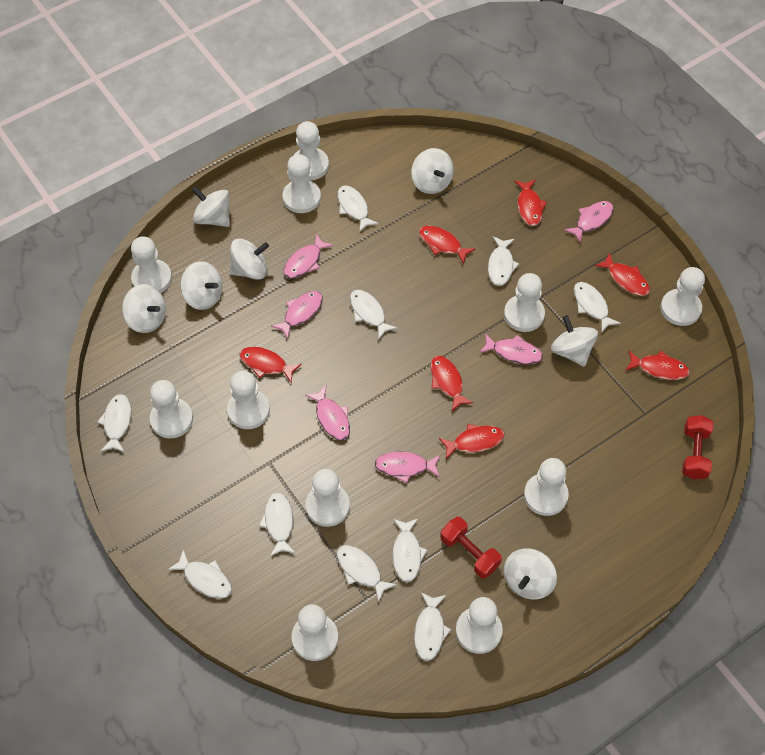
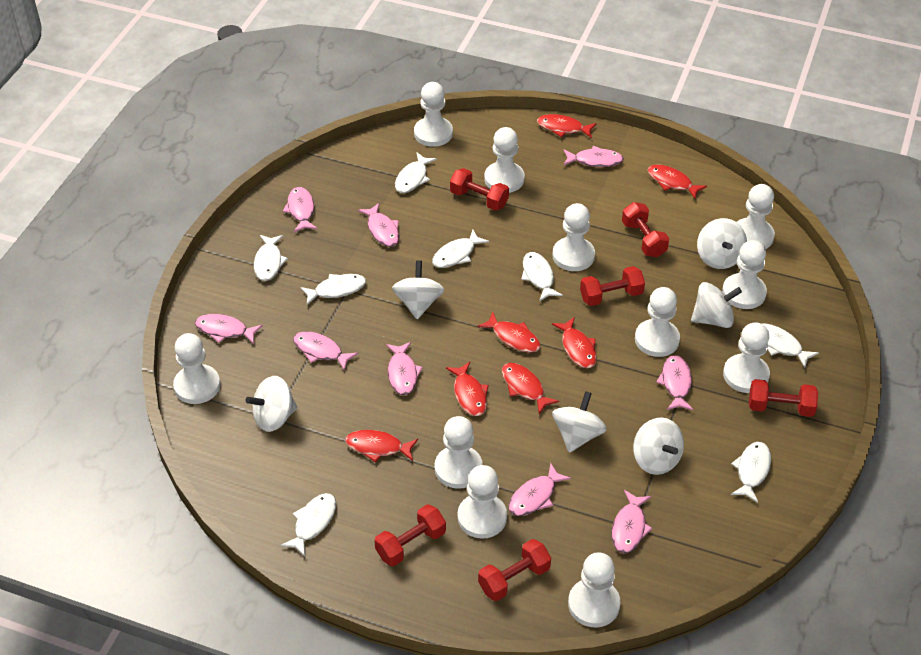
pink fish: 6 -> 9
red dumbbell: 2 -> 6
white fish: 10 -> 8
white spinning top: 7 -> 6

